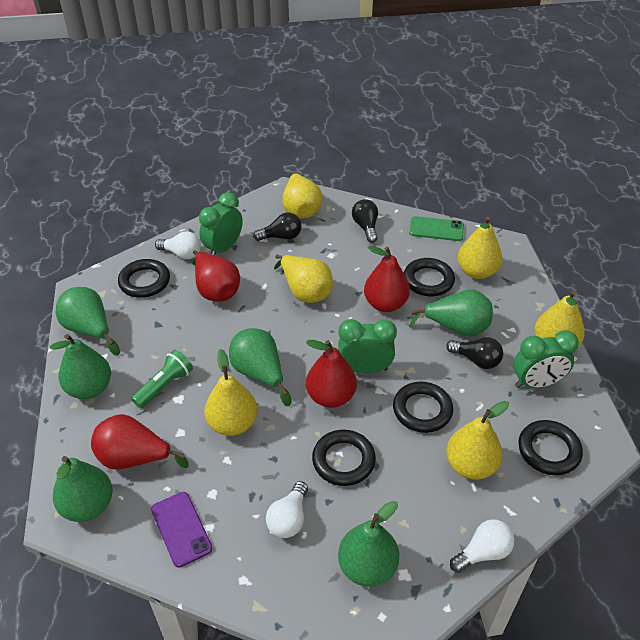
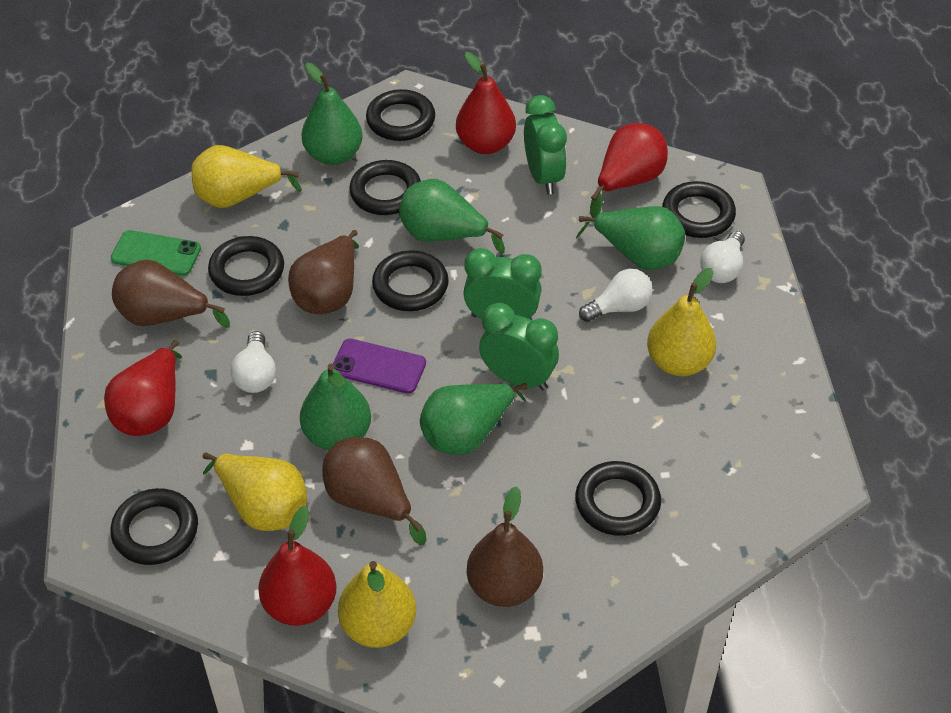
black light bulb: 3 -> 0
black ring: 5 -> 7
brown pear: 0 -> 4
green flashlight: 1 -> 0
green pear: 6 -> 5
yellow pear: 6 -> 4

